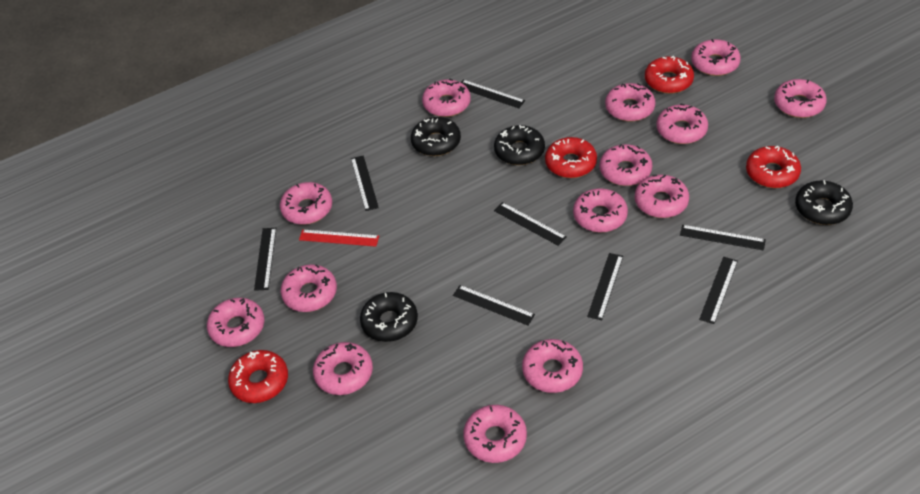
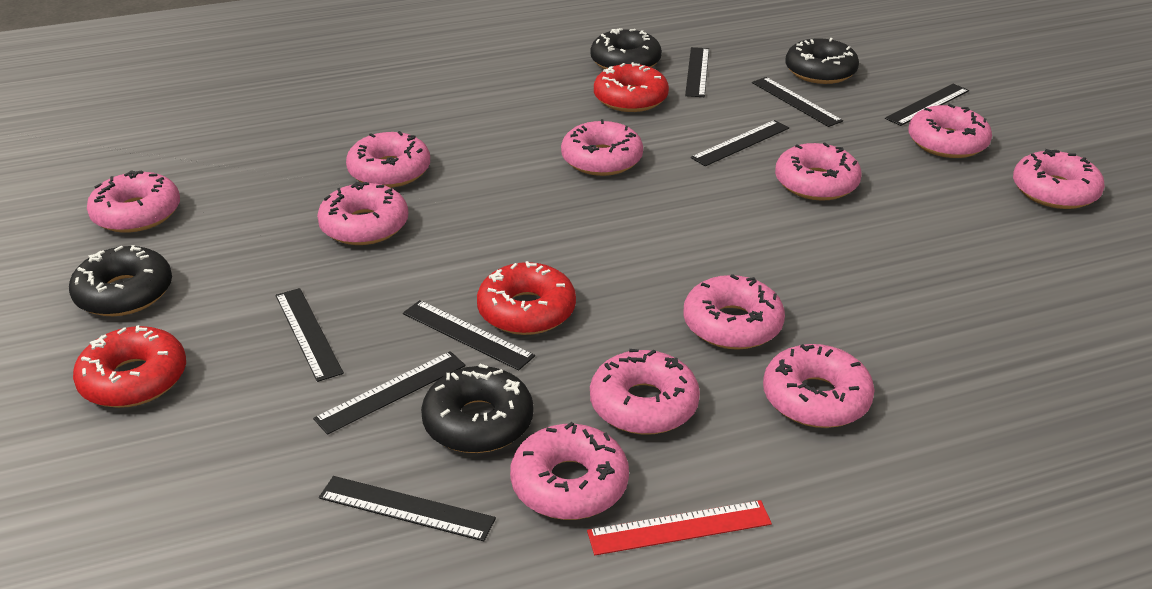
pink donut: 14 -> 11
red donut: 4 -> 3

